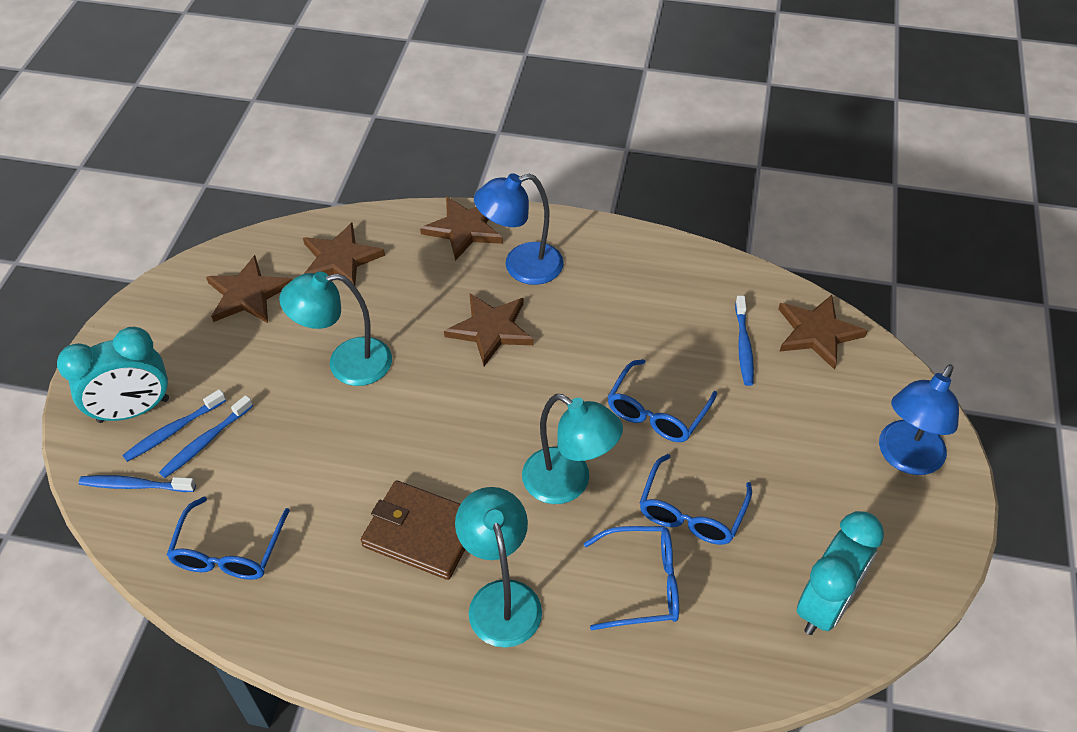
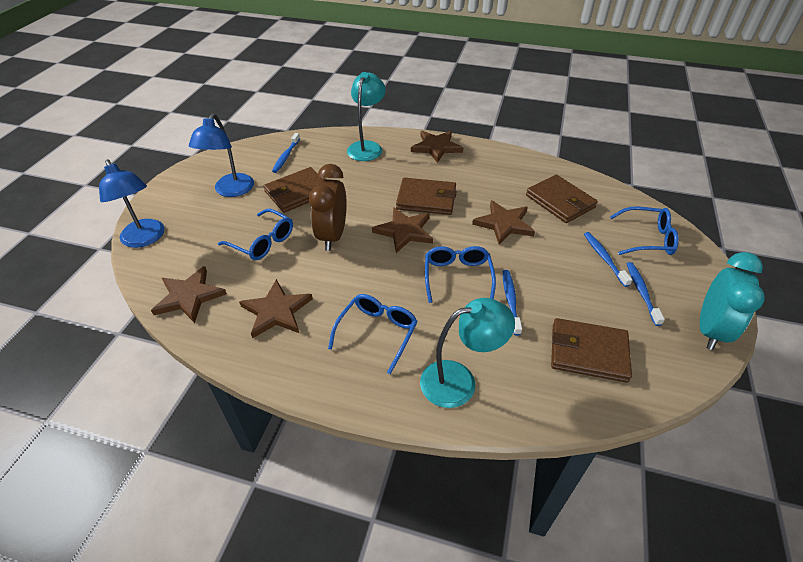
brown clock: 0 -> 1
brown wallet: 1 -> 4
turquoise clock: 2 -> 1
turquoise lamp: 3 -> 2

